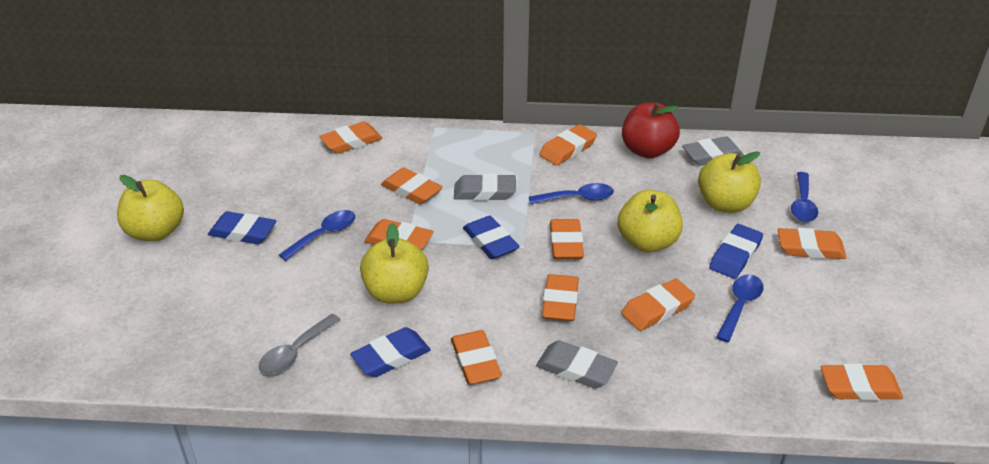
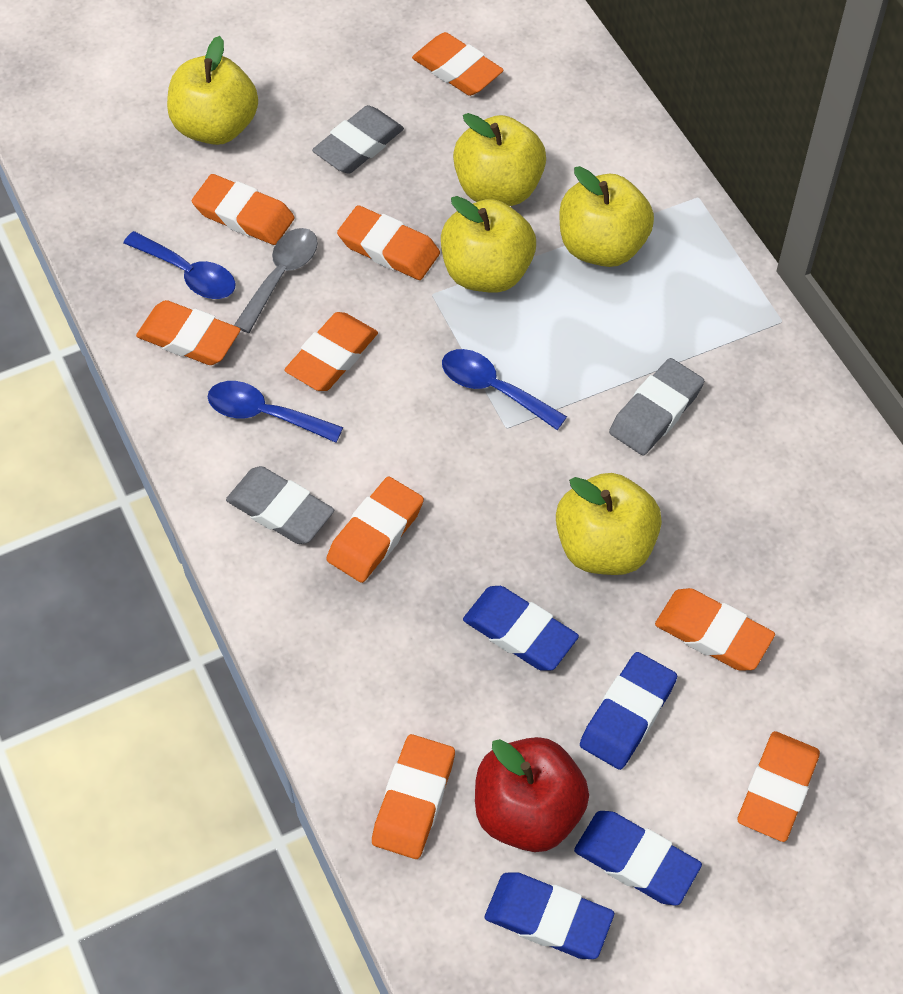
blue spoon: 4 -> 3
orange eraser: 10 -> 9
yellow apple: 4 -> 5

